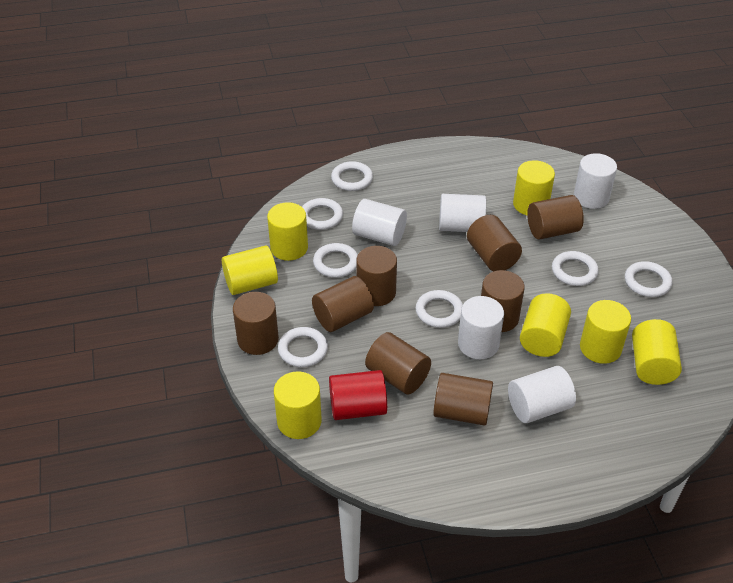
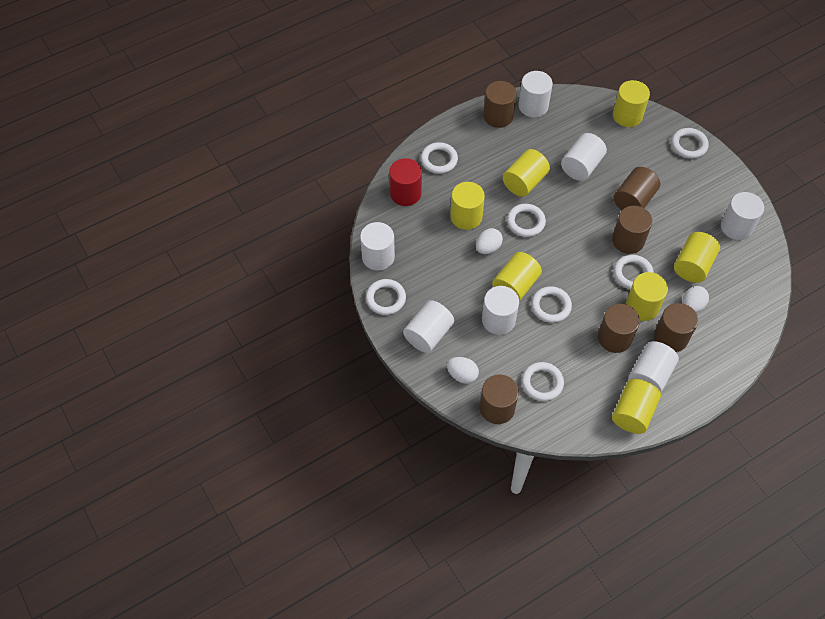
brown cylinder: 8 -> 6
white cylinder: 5 -> 7
white egg: 0 -> 3

